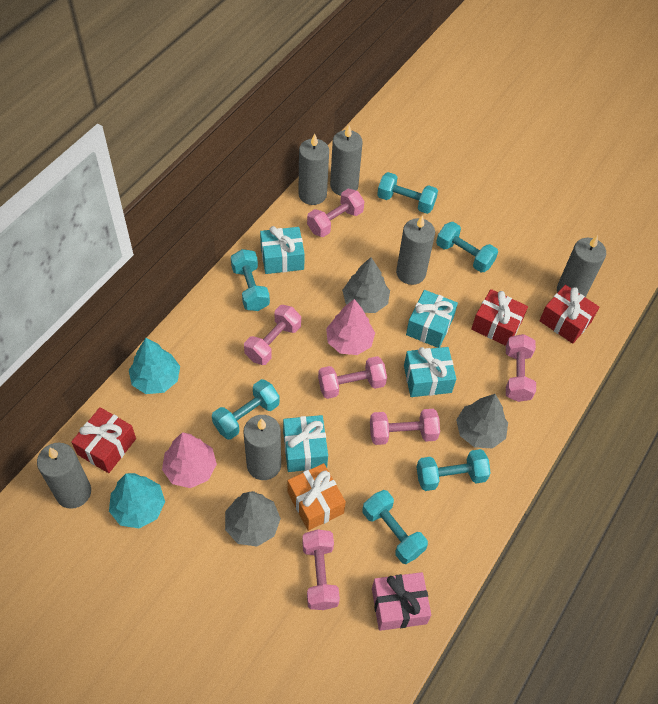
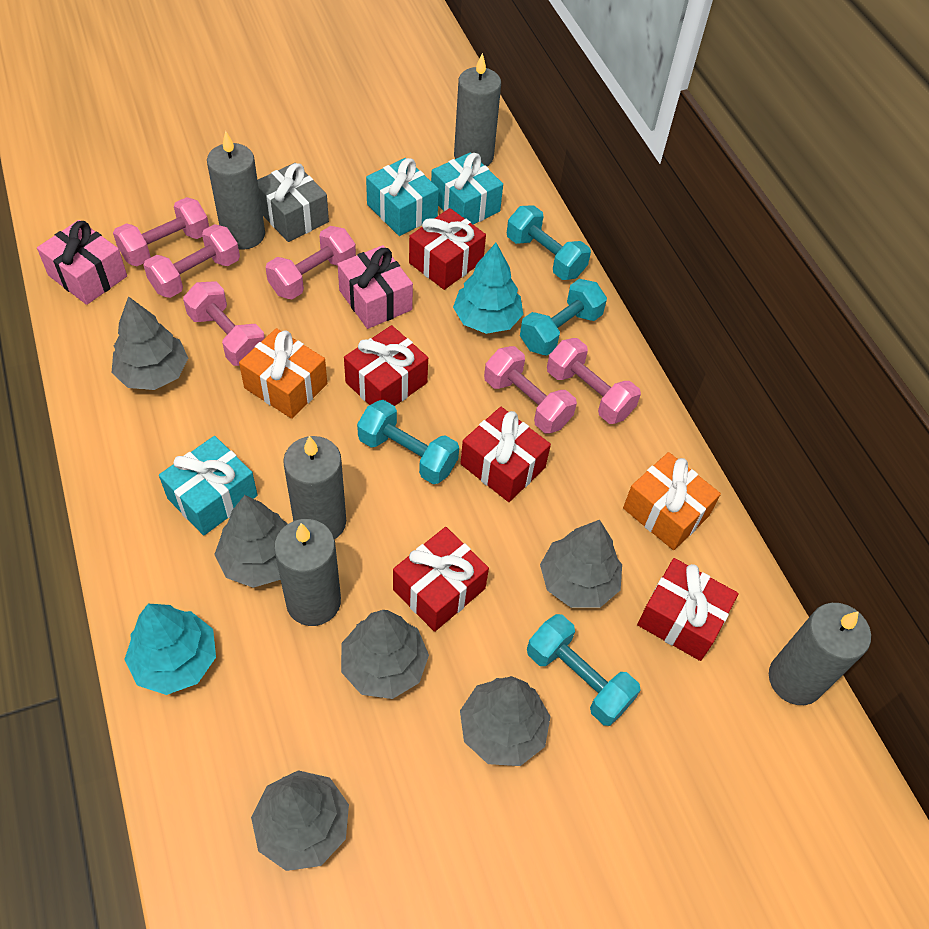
grey candle: 6 -> 5
grey gift: 0 -> 1
grey tree: 3 -> 6
orange gift: 1 -> 2
pink gift: 1 -> 2
pink tree: 2 -> 0
red gift: 3 -> 5
turquoise dumbbell: 6 -> 4
turquoise gift: 4 -> 3

